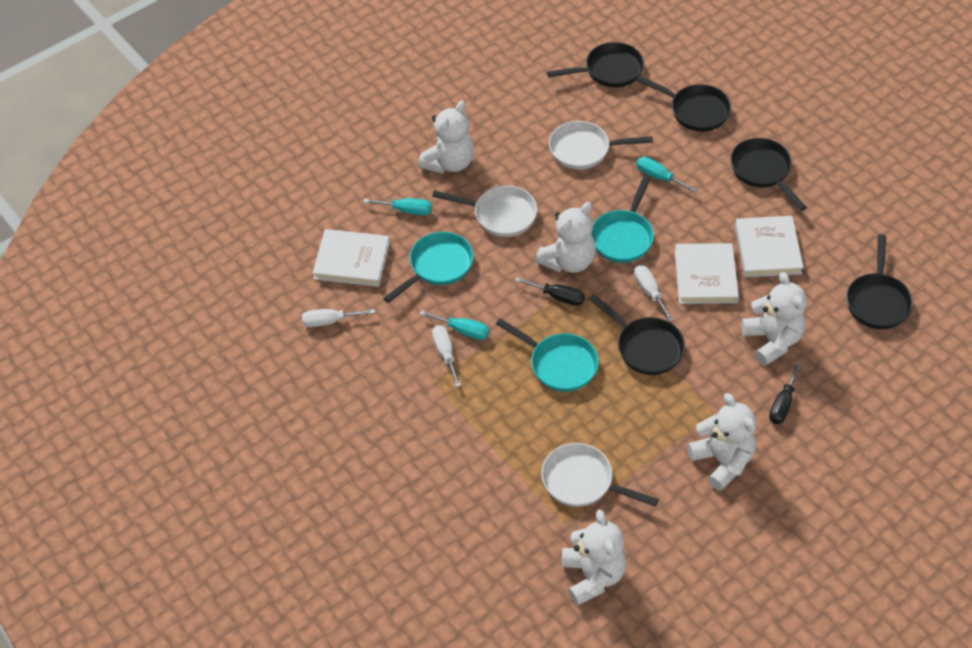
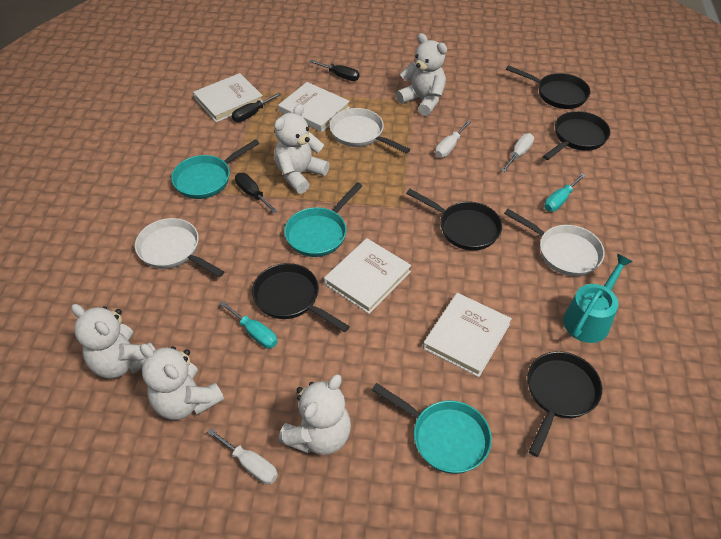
black screwdriver: 2 -> 3
turquoise screwdriver: 3 -> 2
turquoise watering can: 0 -> 1
white book: 3 -> 4

